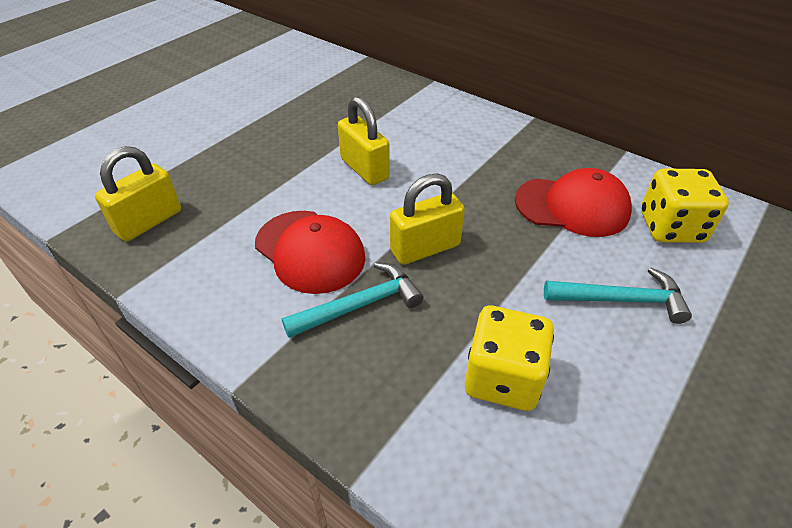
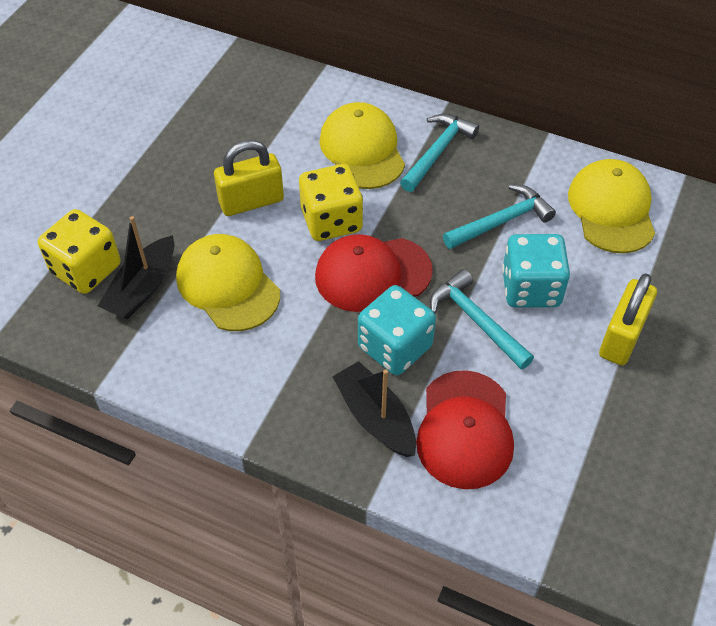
black boat: 0 -> 2
turquoise dice: 0 -> 2
turquoise hammer: 2 -> 3
yellow cap: 0 -> 3
yellow padlock: 3 -> 2

